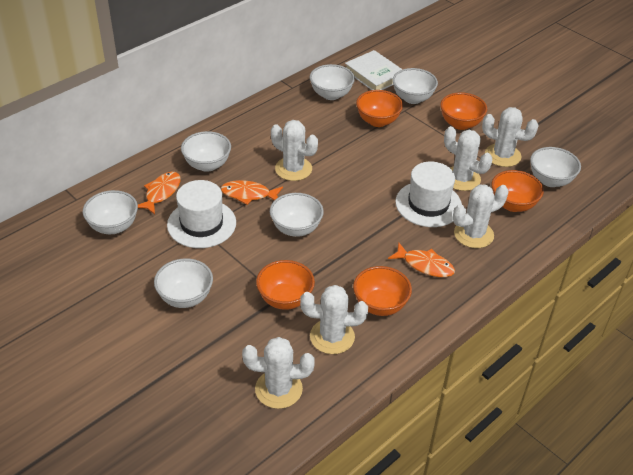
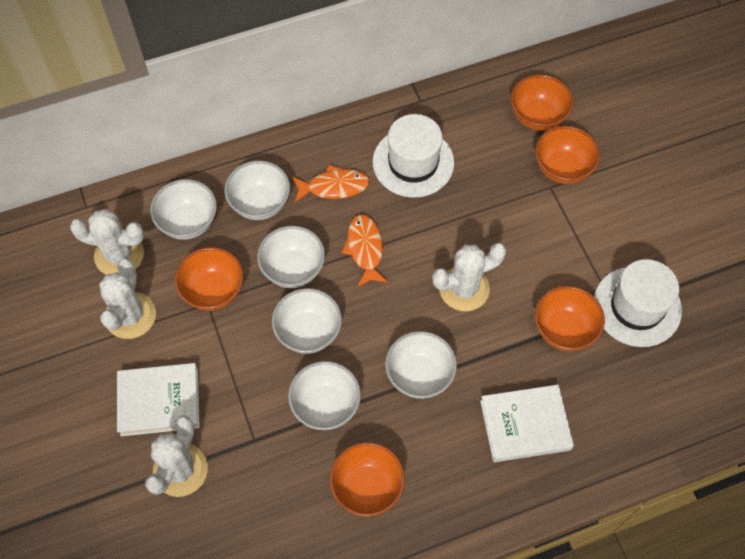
orange fish: 3 -> 2
white book: 1 -> 2
white bowl: 7 -> 6
white cactus: 6 -> 4

